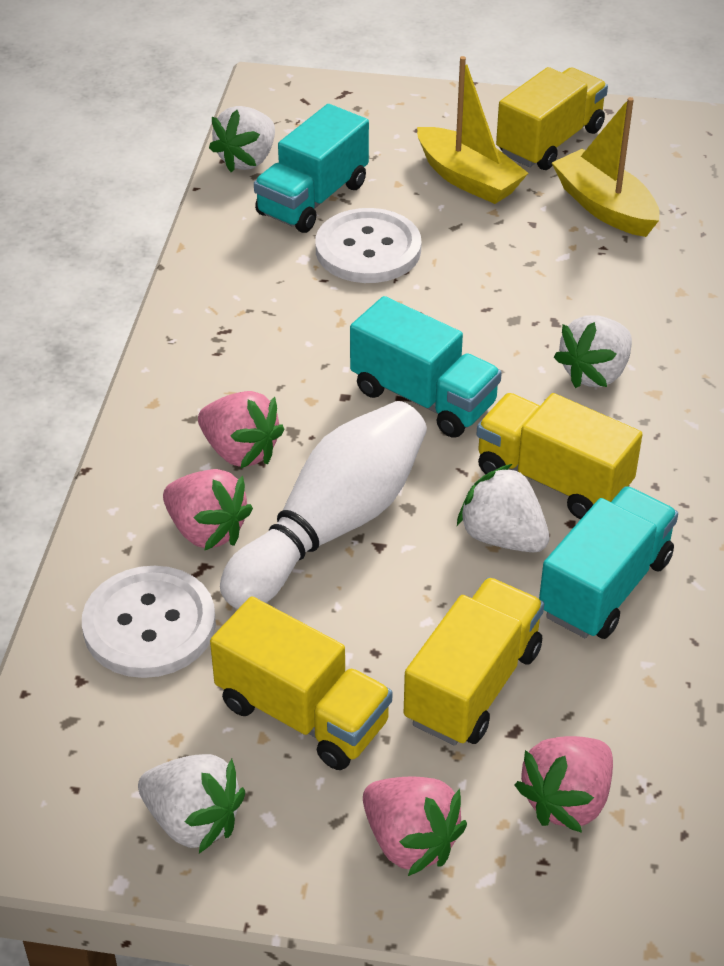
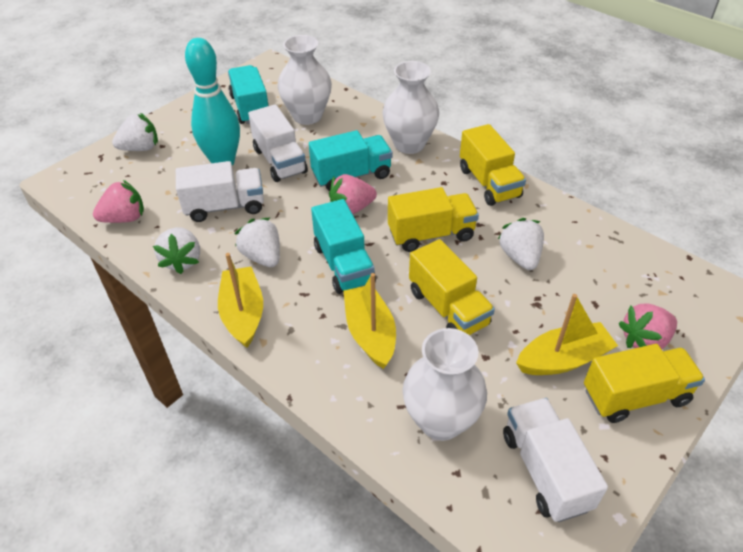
pink strawberry: 4 -> 3
turquoise bowling pin: 0 -> 1
white bowling pin: 1 -> 0
white button: 2 -> 0
white truck: 0 -> 3
white vase: 0 -> 3
yellow boat: 2 -> 3

